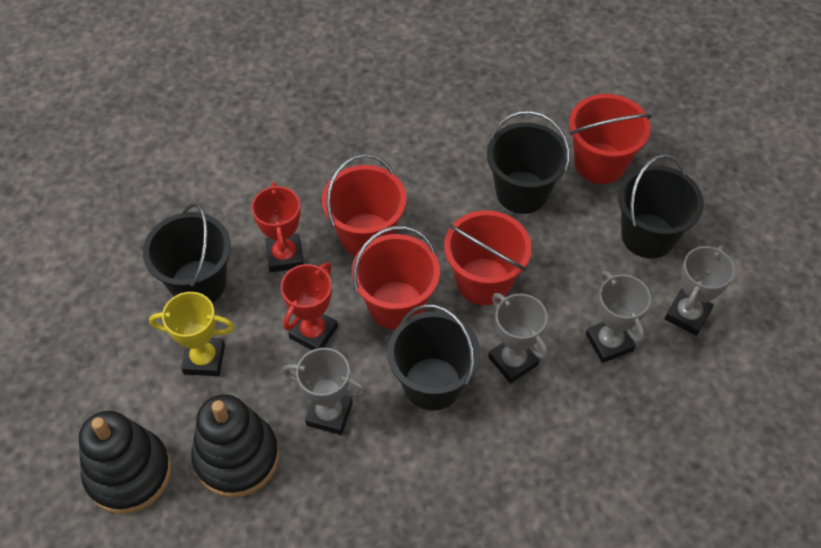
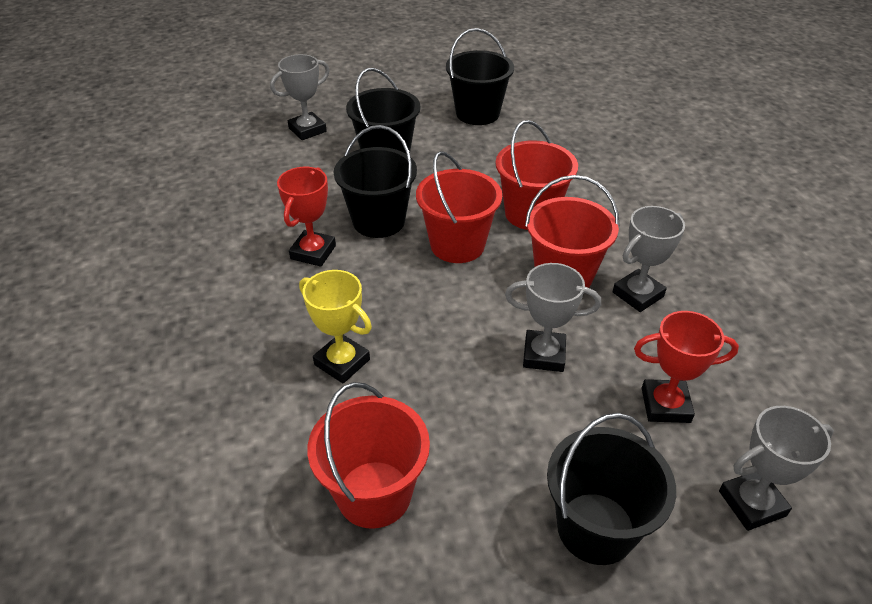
black stacking toy: 2 -> 0

